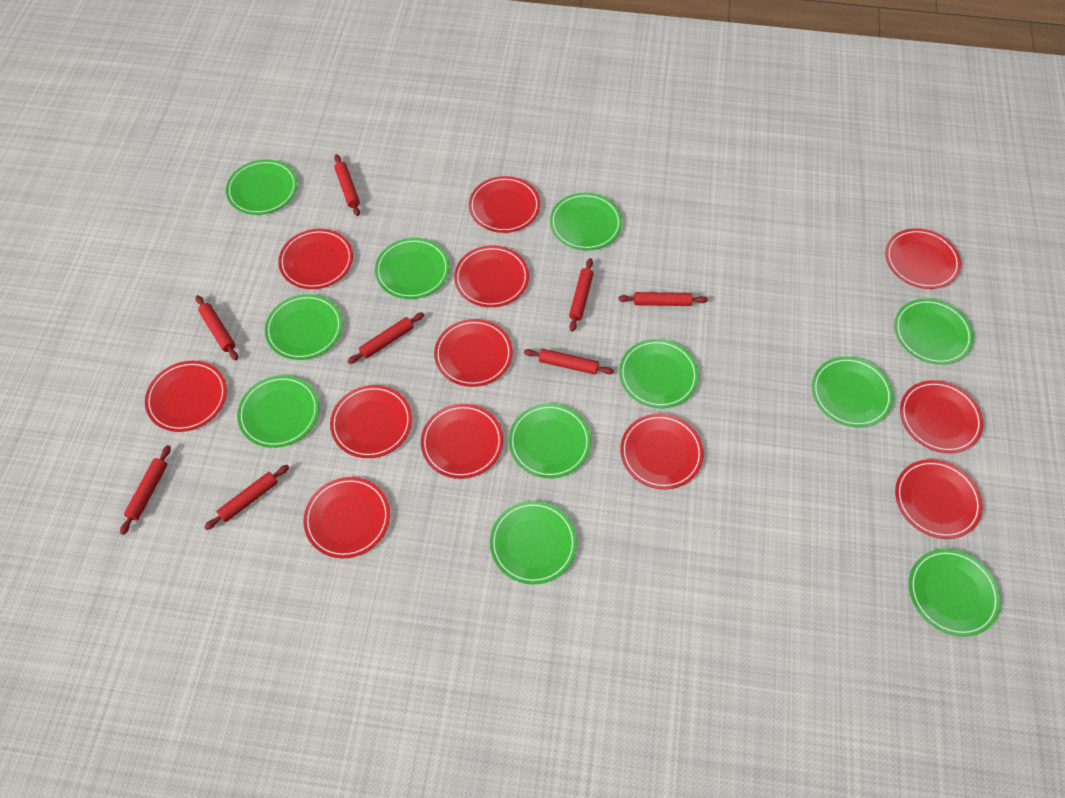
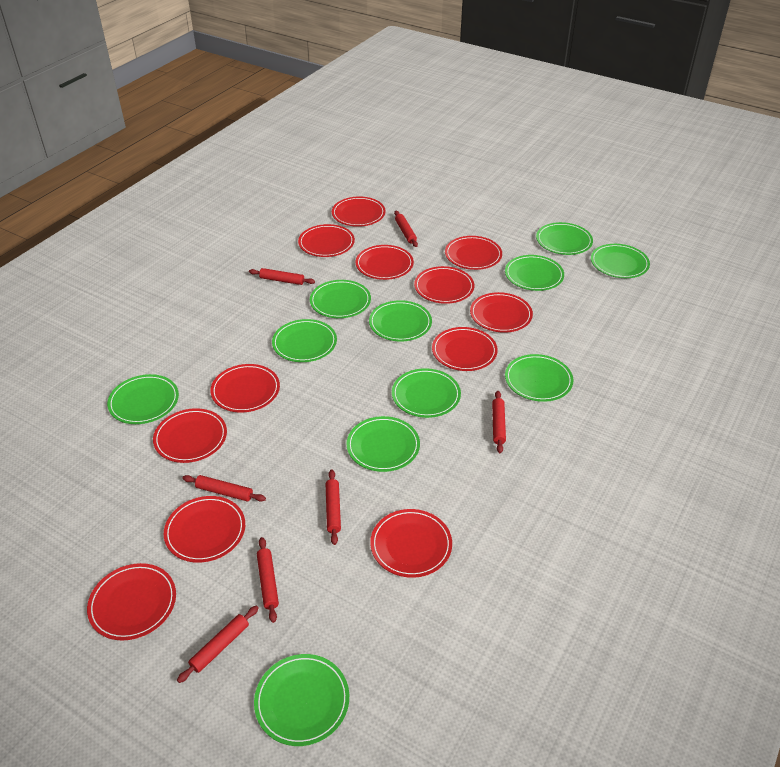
red rolling pin: 8 -> 7

